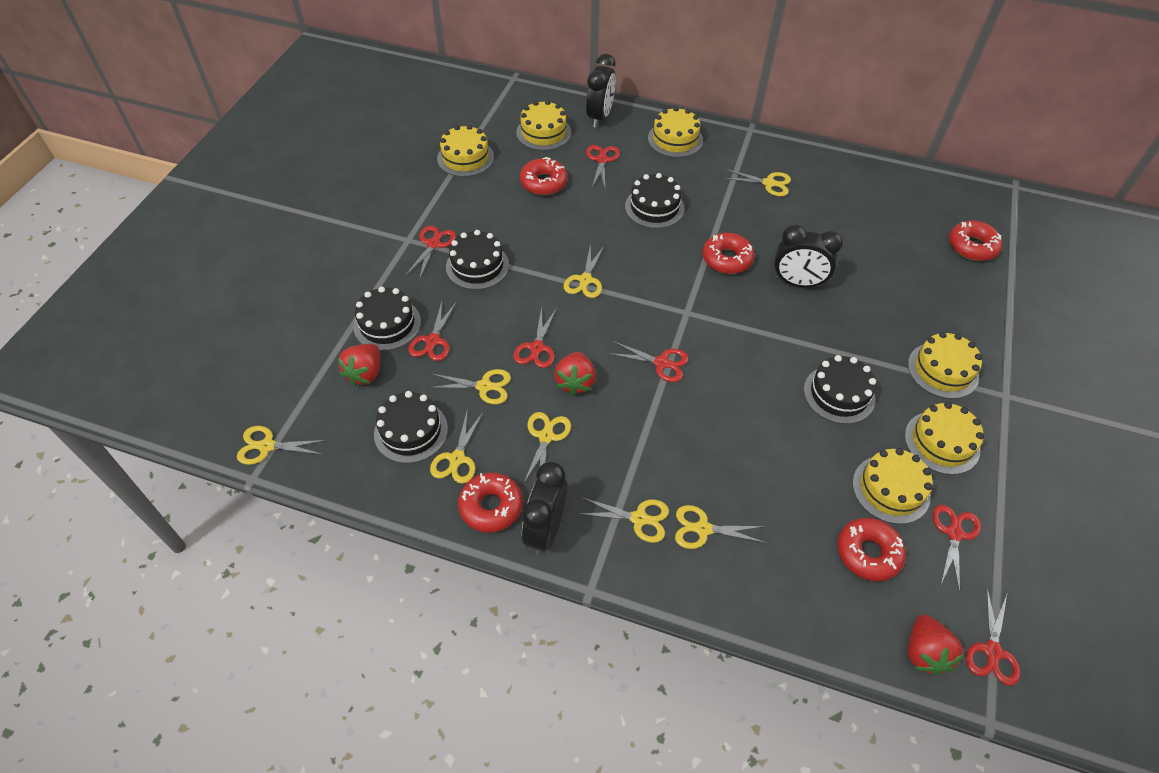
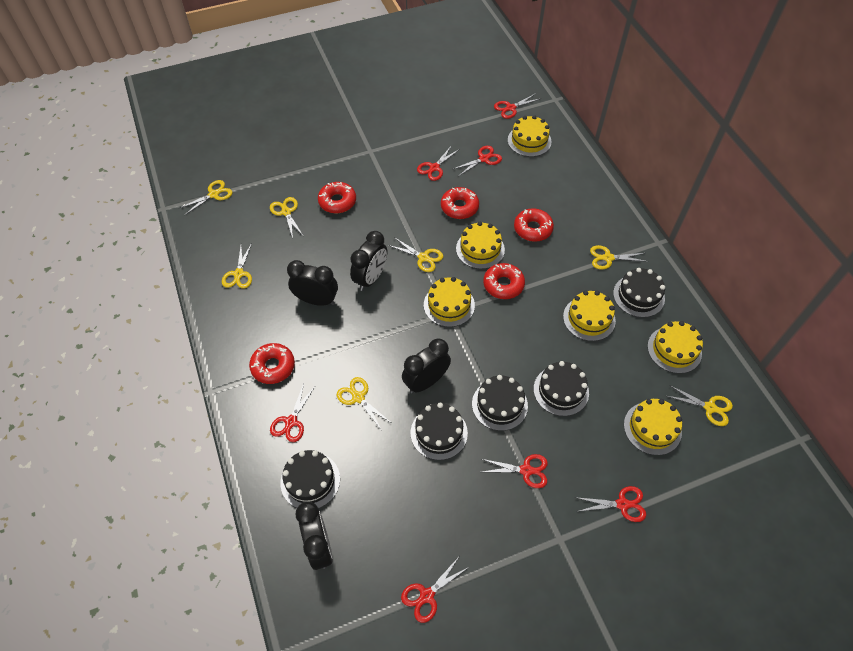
black clock: 3 -> 4
red strawberry: 3 -> 0
yellow scissors: 8 -> 7

